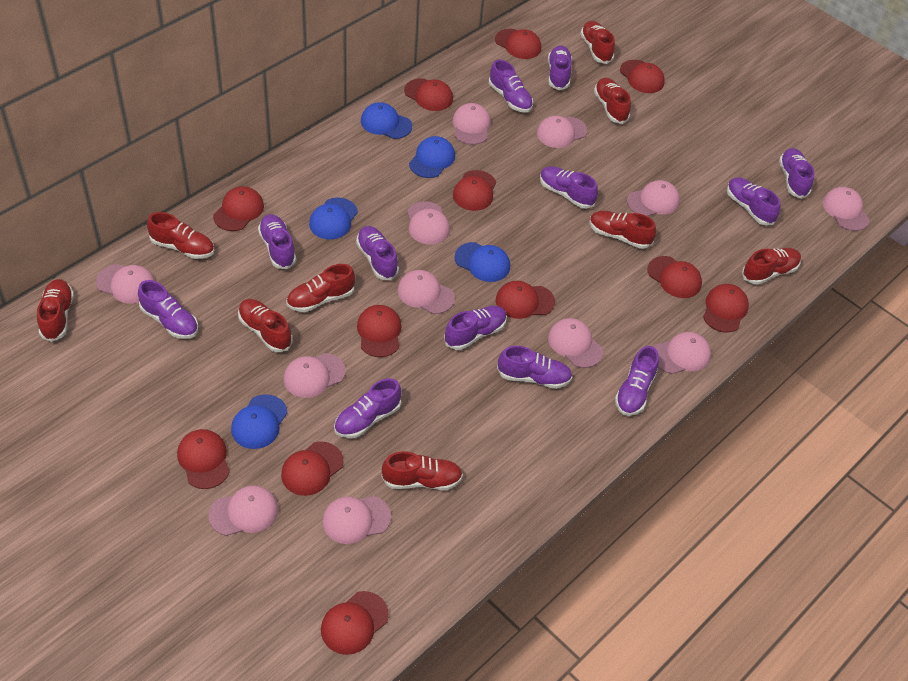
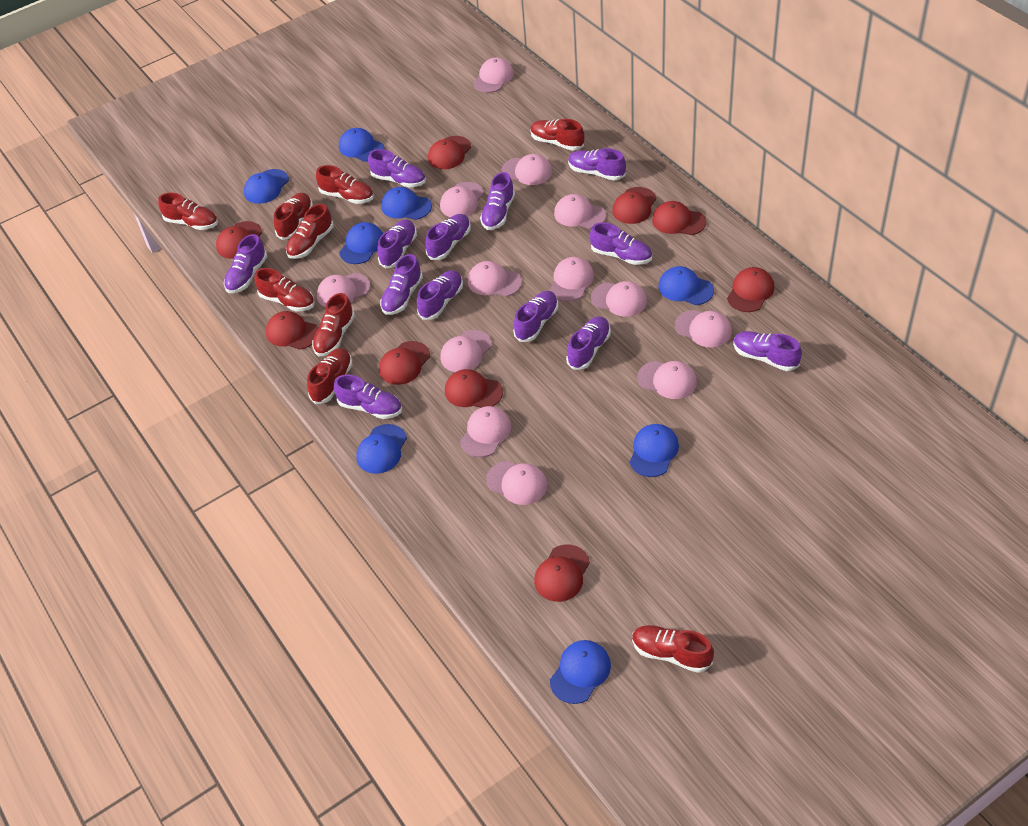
blue cap: 5 -> 8
pink cap: 12 -> 13
purple shoe: 12 -> 13
red cap: 12 -> 9

